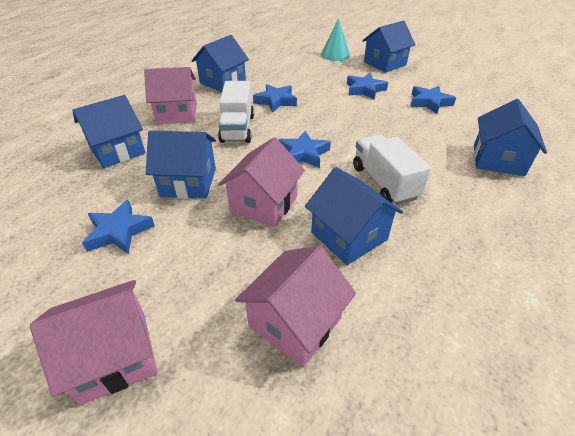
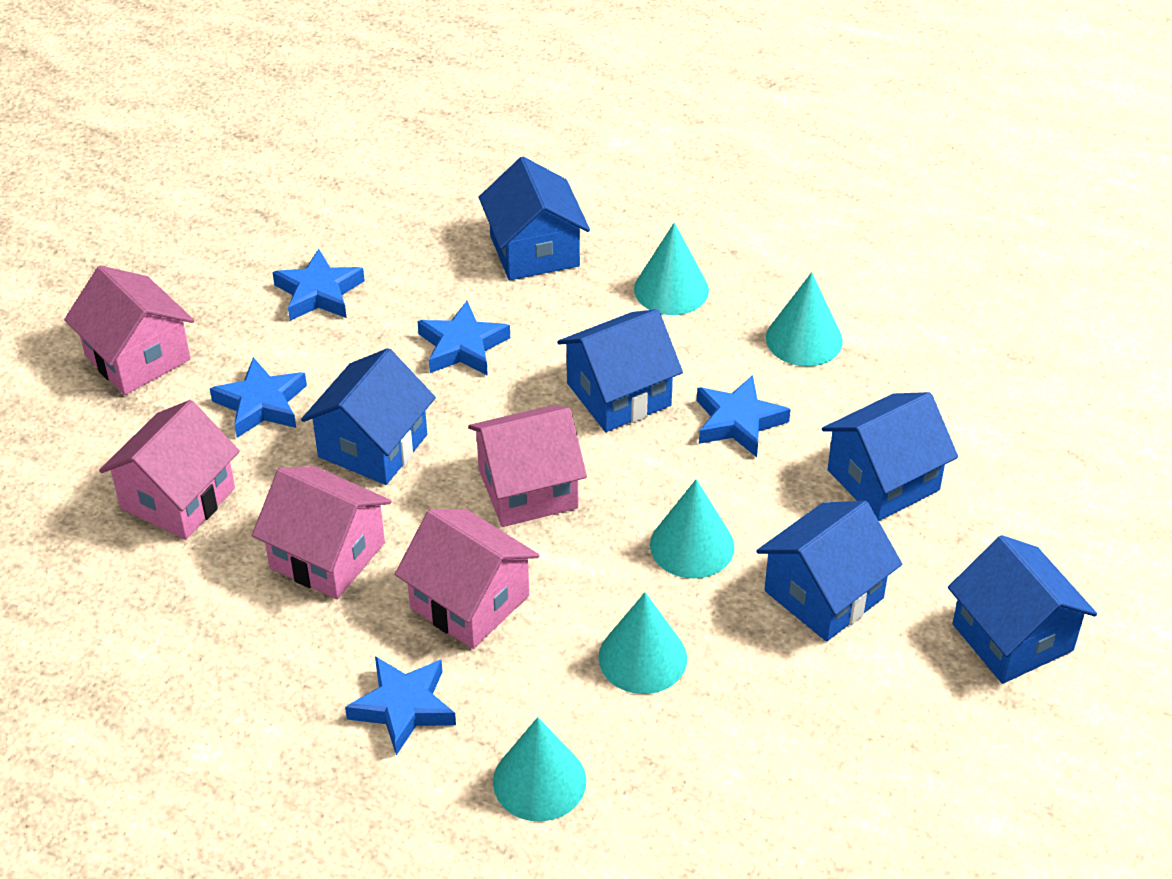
pink house: 4 -> 5
turquoise cone: 1 -> 5
white truck: 2 -> 0

